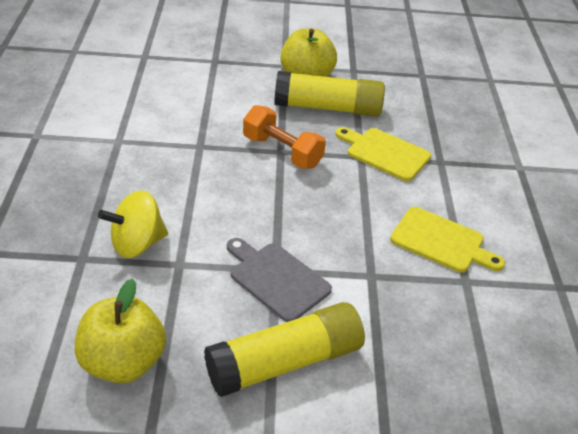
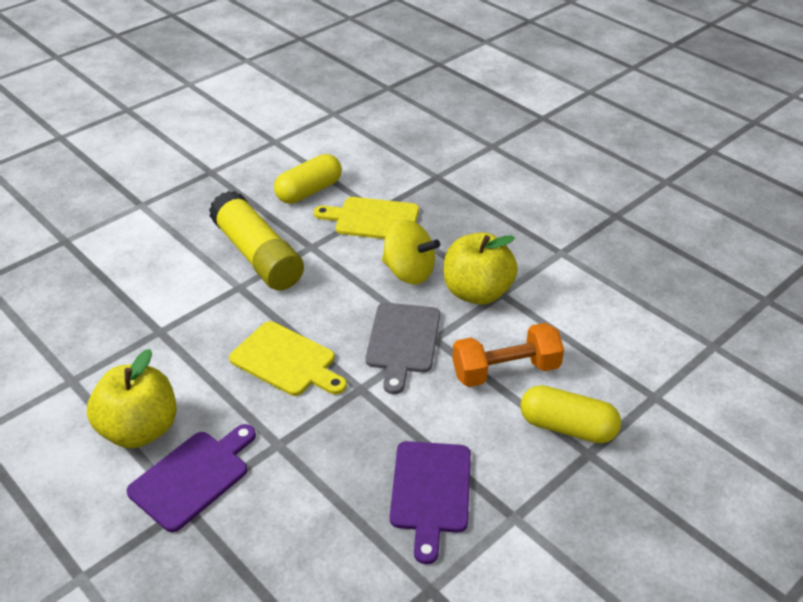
purple cutting board: 0 -> 2
yellow capsule: 0 -> 2
yellow glue stick: 2 -> 1

